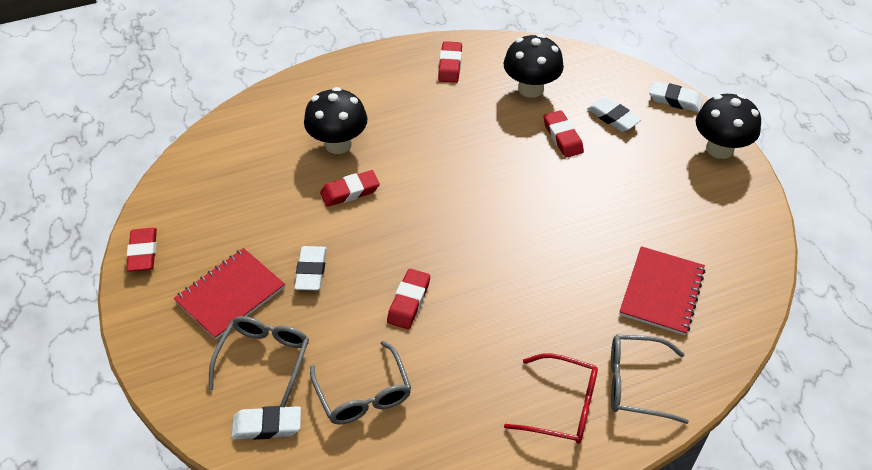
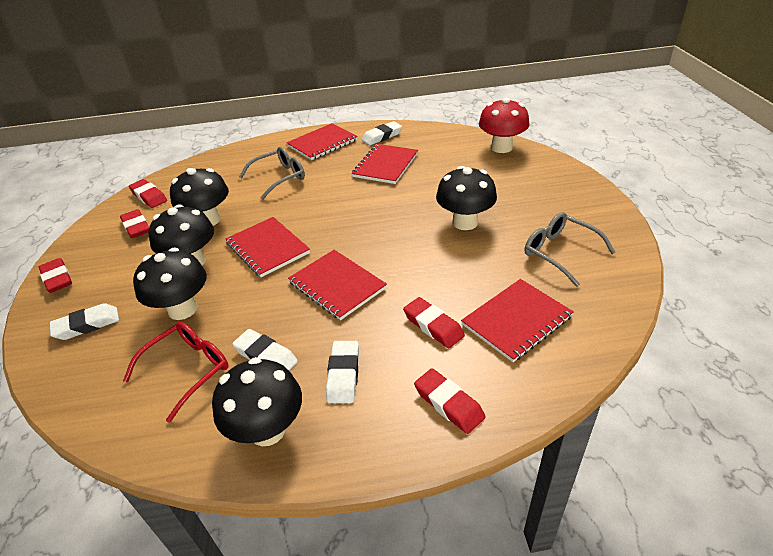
black mushroom: 3 -> 5
grey glasses: 3 -> 2
red mushroom: 0 -> 1
red notebook: 2 -> 5

